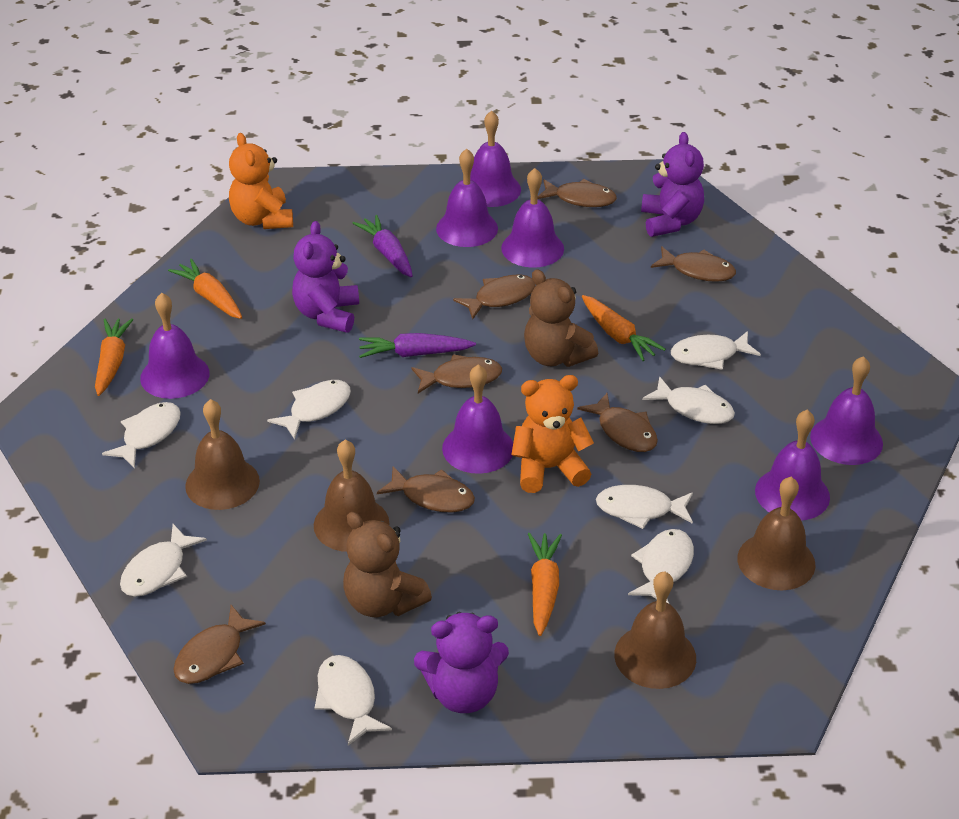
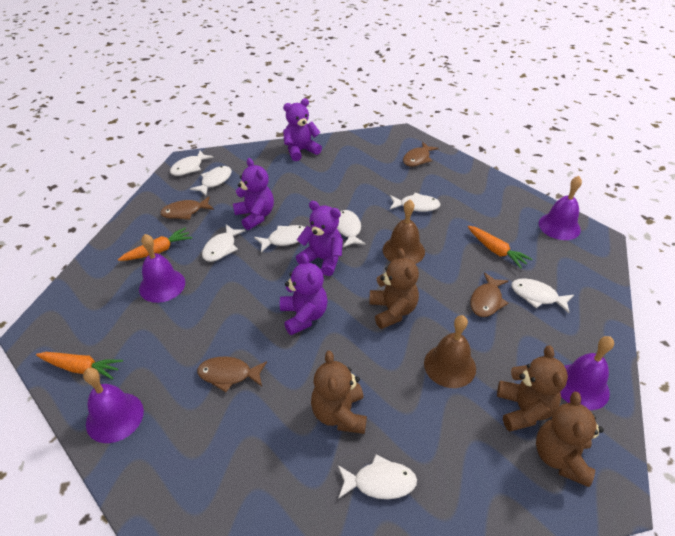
brown bell: 4 -> 2
brown fish: 7 -> 4
brown teddy bear: 2 -> 4
orange carrot: 4 -> 3
orange teddy bear: 2 -> 0
purple bell: 7 -> 4
purple carrot: 2 -> 0
purple teddy bear: 3 -> 4

